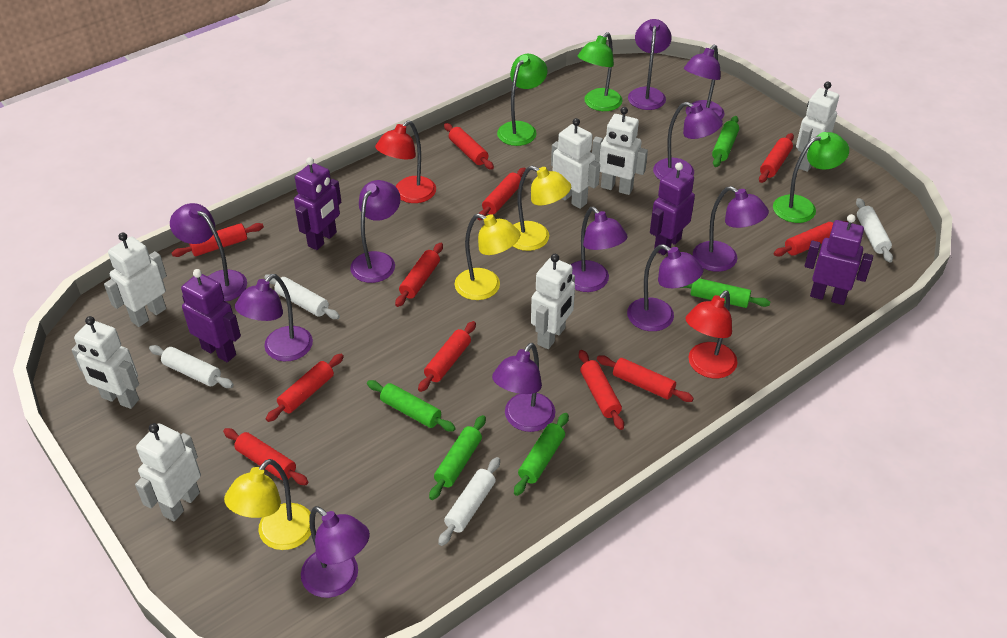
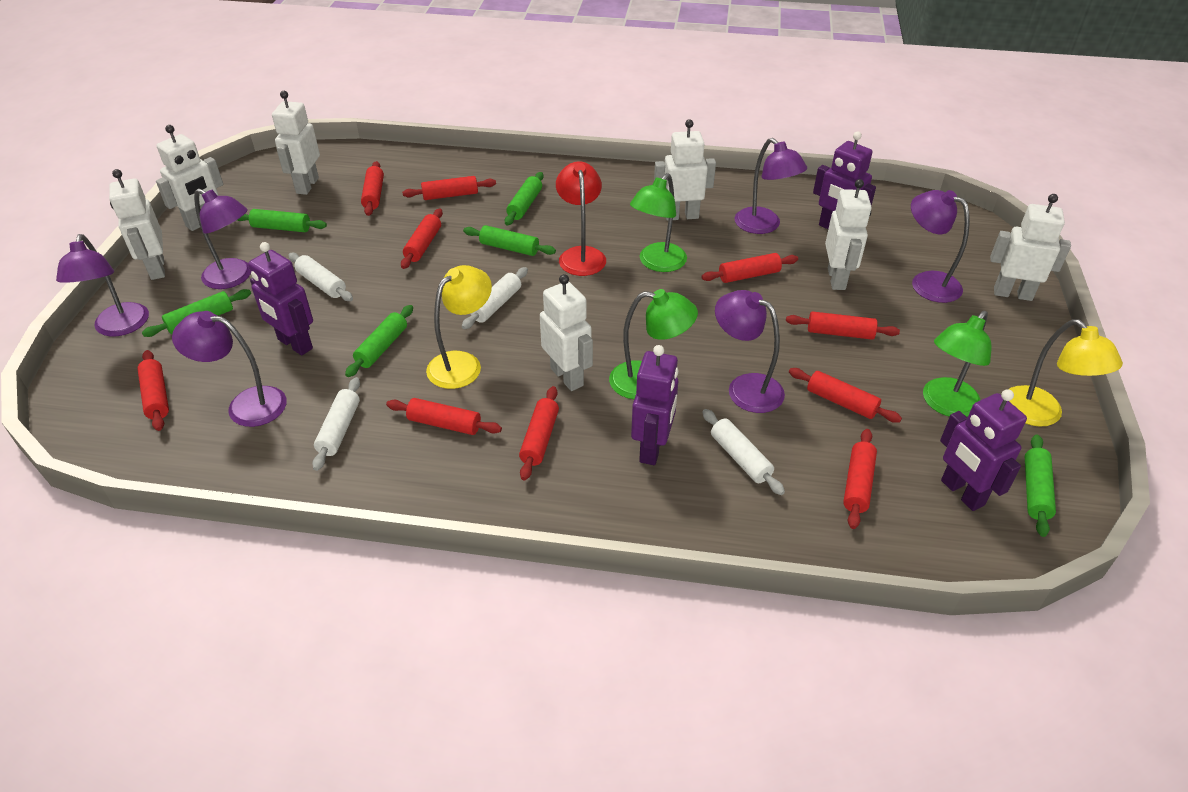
green rolling pin: 5 -> 6
purple lamp: 11 -> 6
red lamp: 2 -> 1
red rolling pin: 11 -> 10
yellow lamp: 3 -> 2

